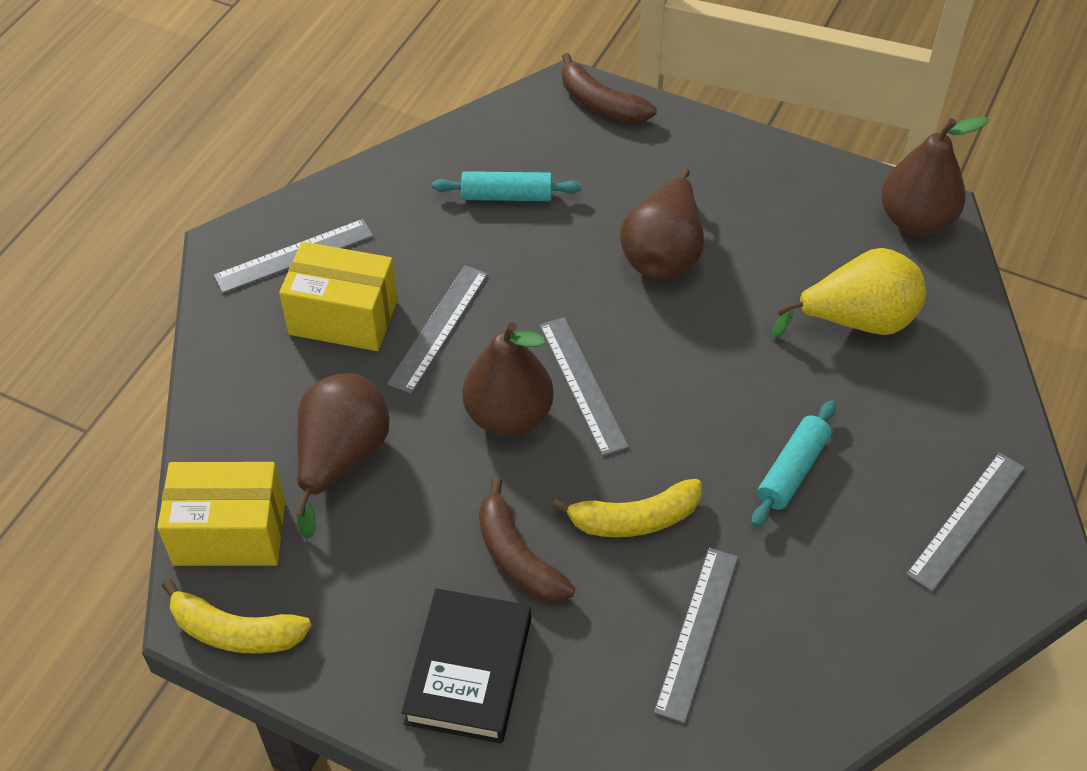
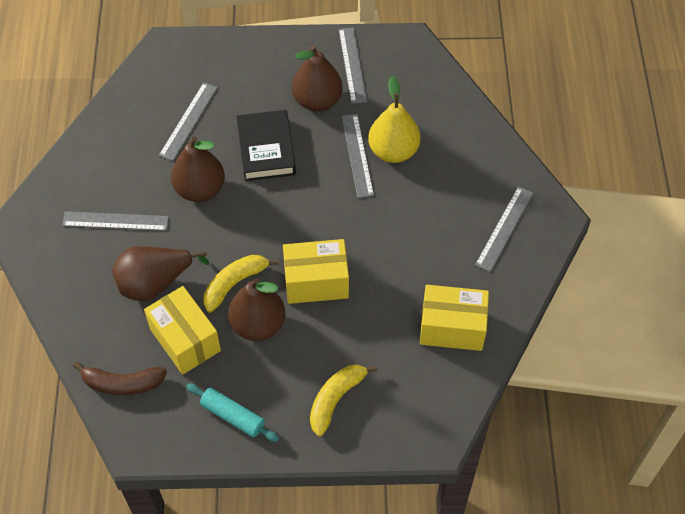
brown banana: 2 -> 1
turquoise rolling pin: 2 -> 1
yellow box: 2 -> 3

